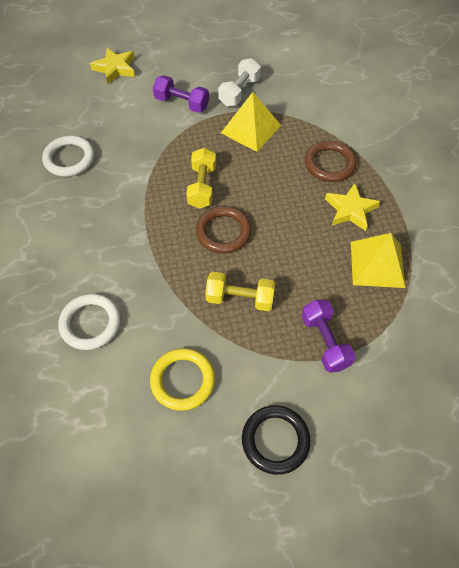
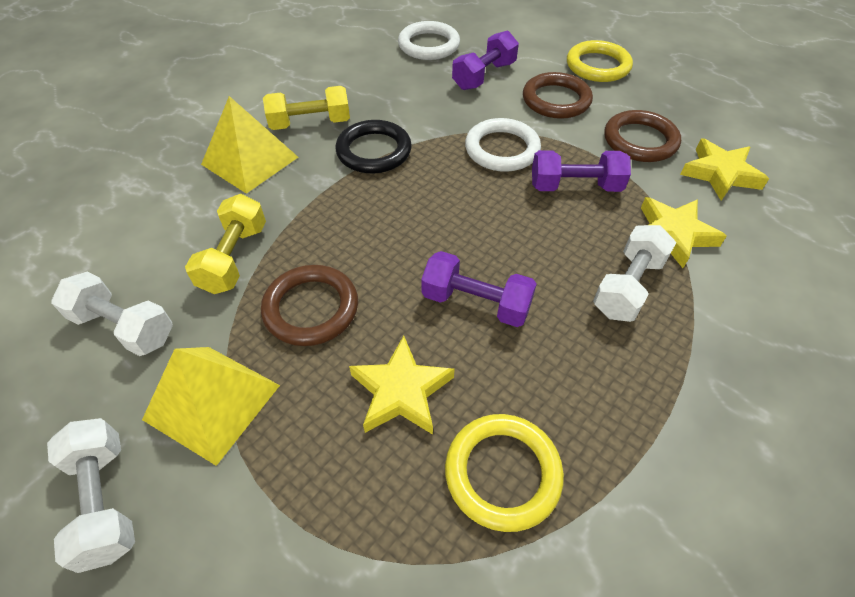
brown ring: 2 -> 3
purple dumbbell: 2 -> 3
white dumbbell: 1 -> 3
yellow ring: 1 -> 2
yellow star: 2 -> 3

